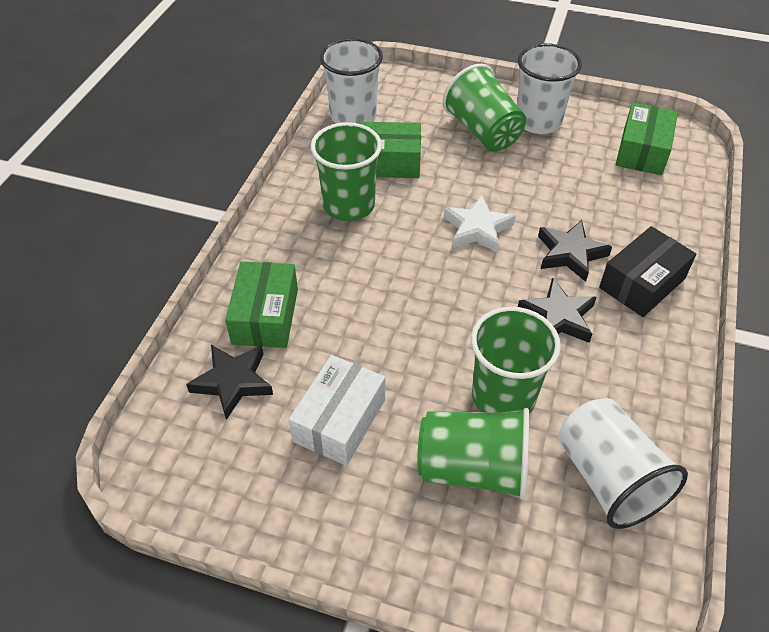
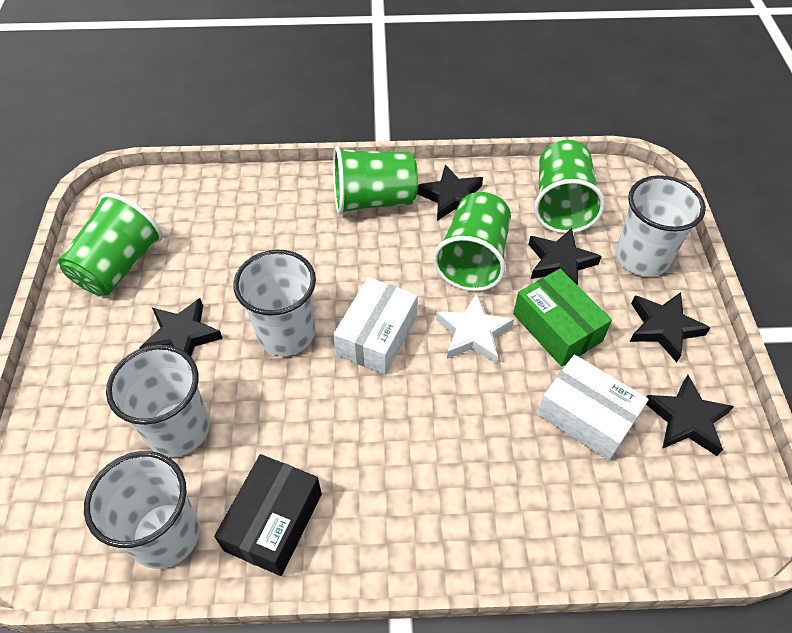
black star: 3 -> 5
green box: 3 -> 1
white box: 1 -> 2
white cup: 3 -> 4

